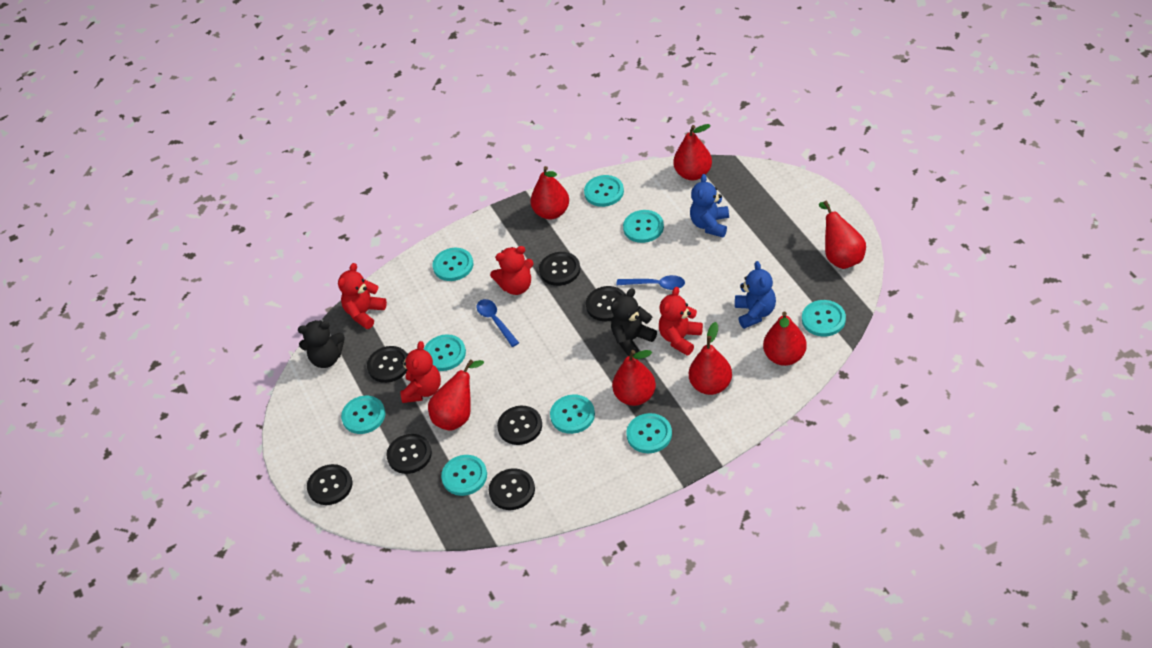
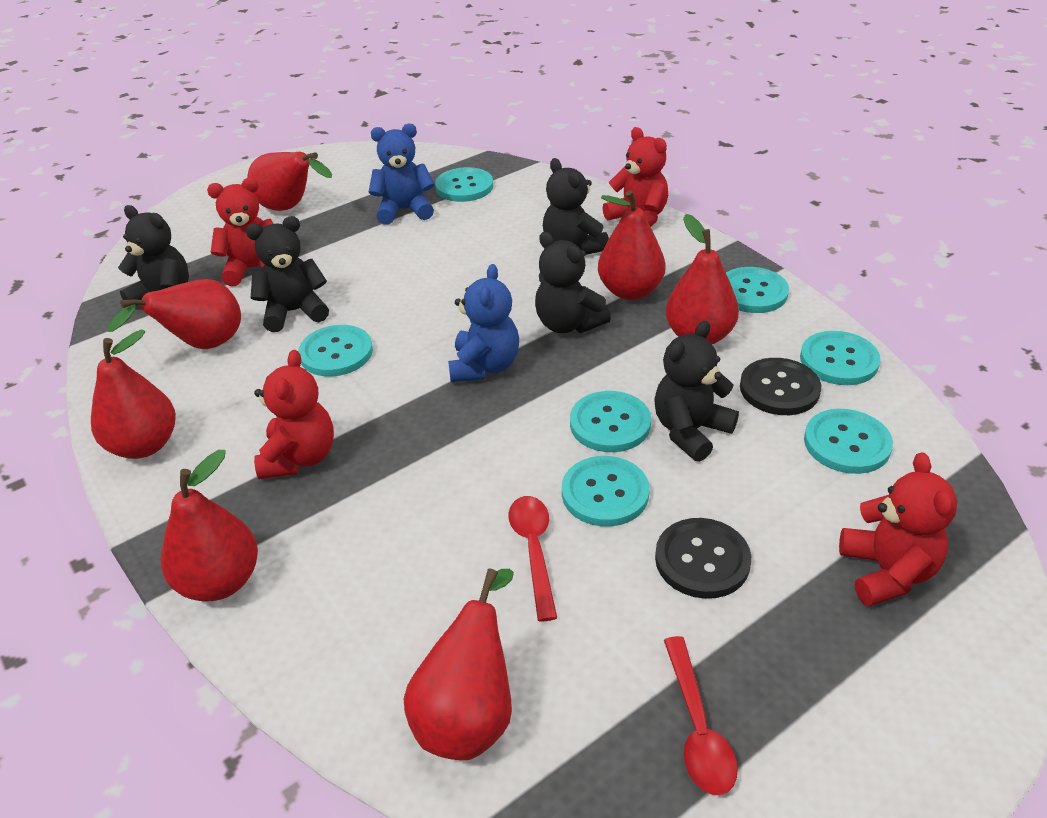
black button: 7 -> 2
black teddy bear: 2 -> 5
blue spoon: 2 -> 0
red spoon: 0 -> 2
turquoise button: 9 -> 7

